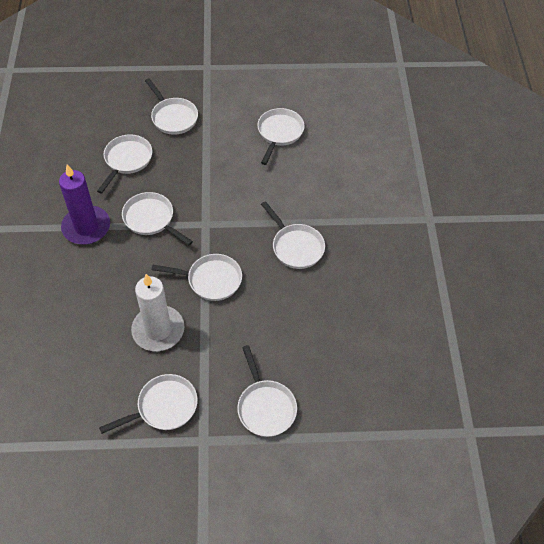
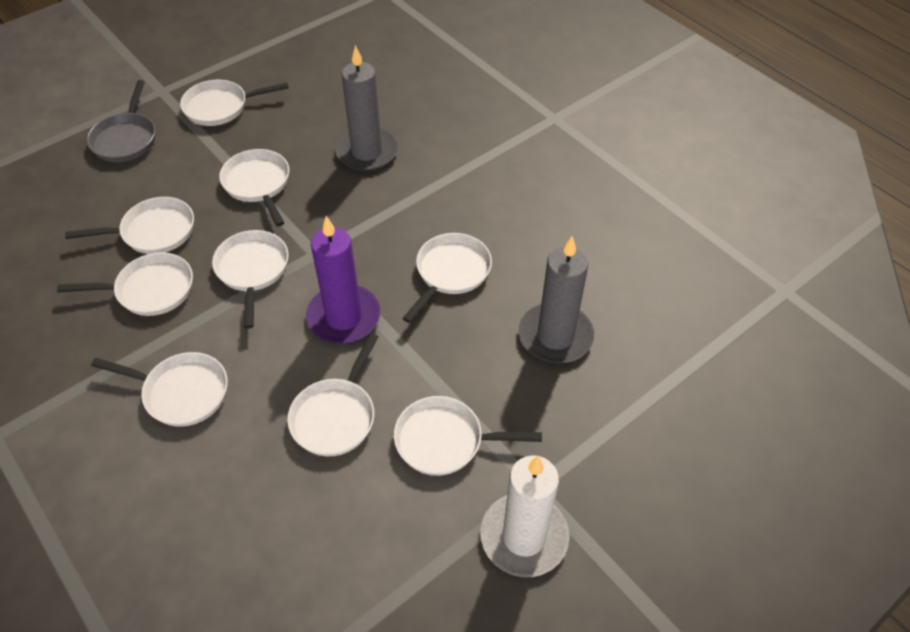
grey candle: 0 -> 2
grey pan: 0 -> 1
white pan: 8 -> 9

